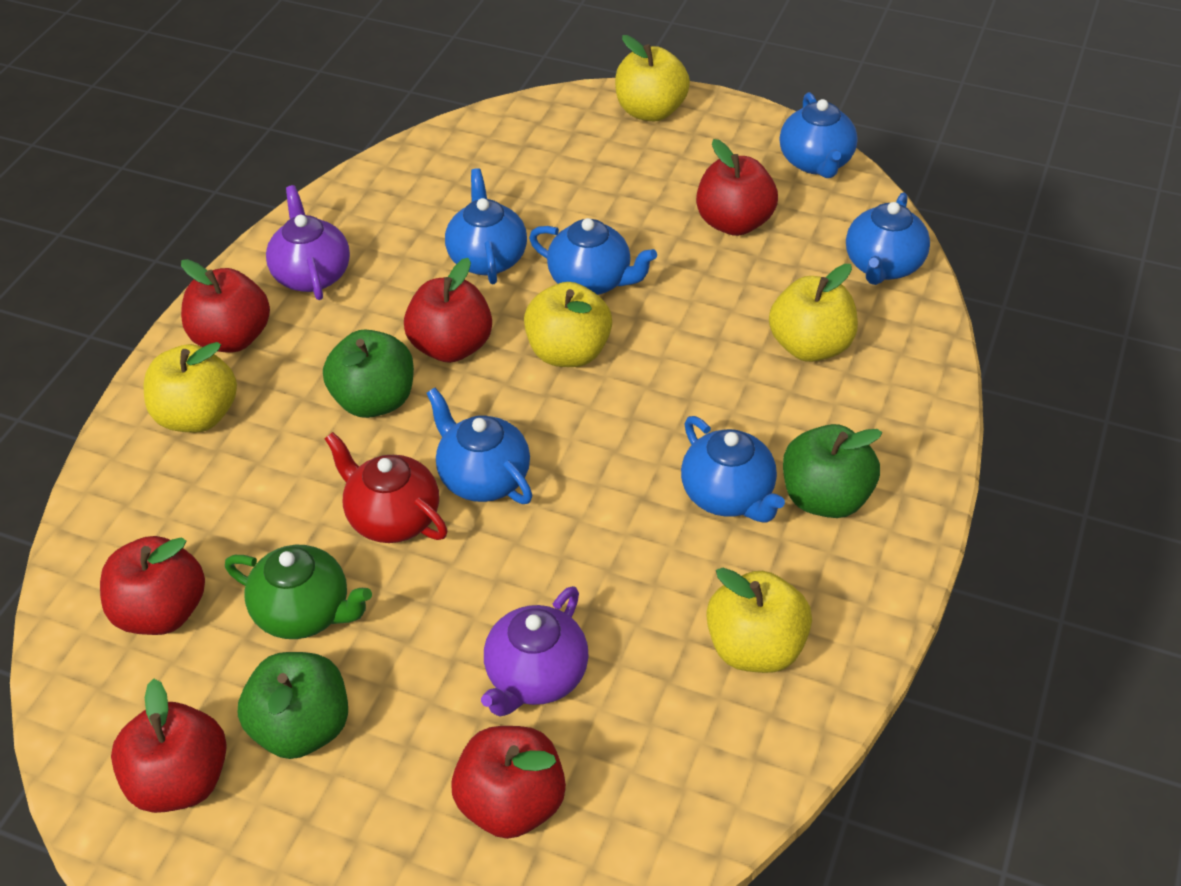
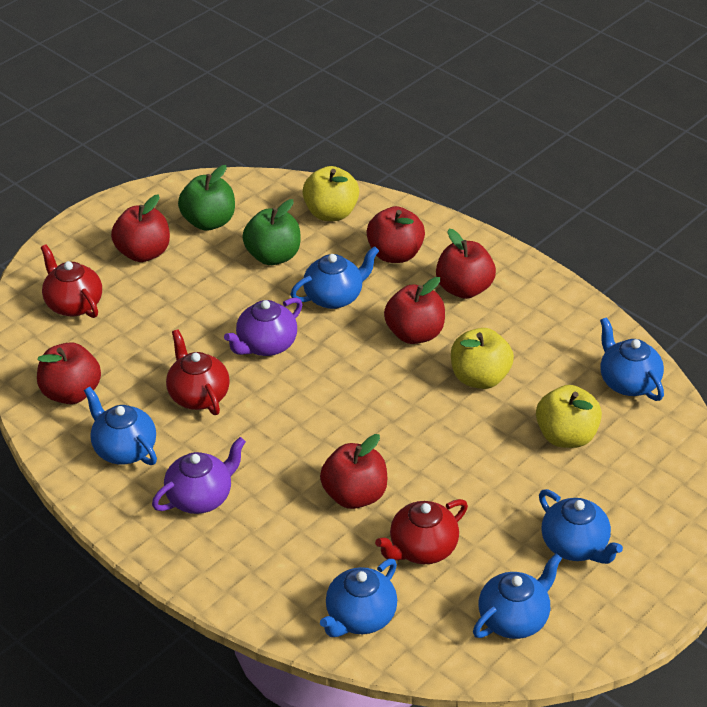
green apple: 3 -> 2
green teapot: 1 -> 0
red teapot: 1 -> 3
yellow apple: 5 -> 3

